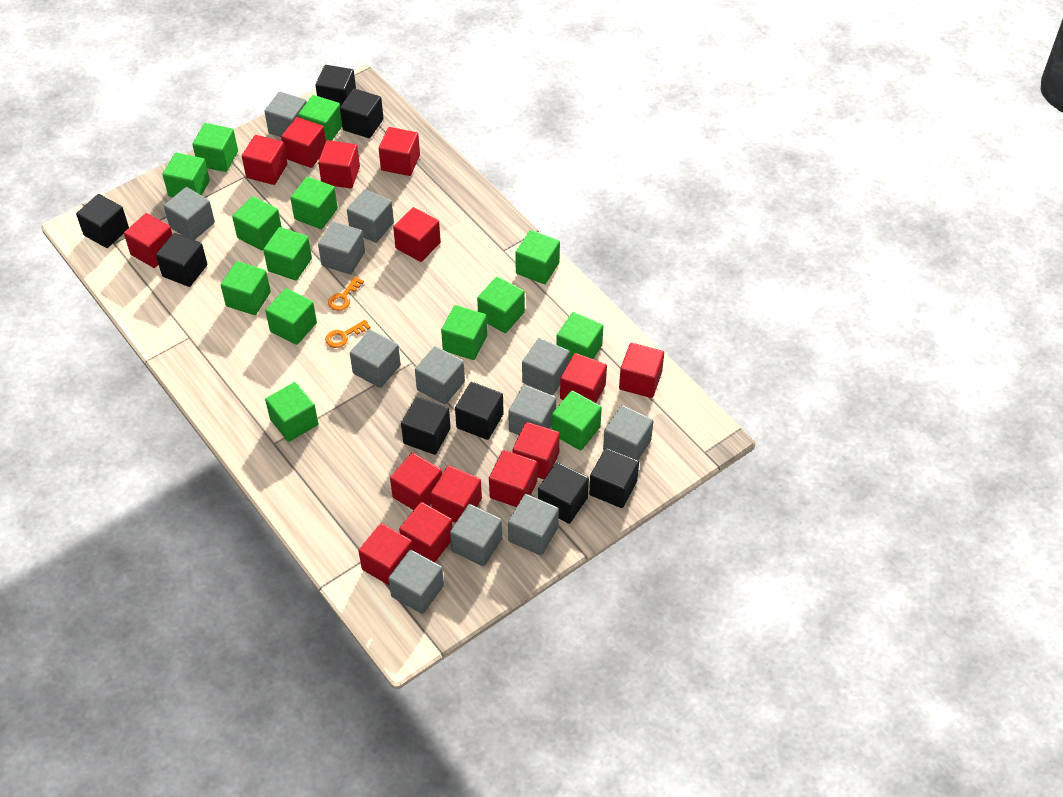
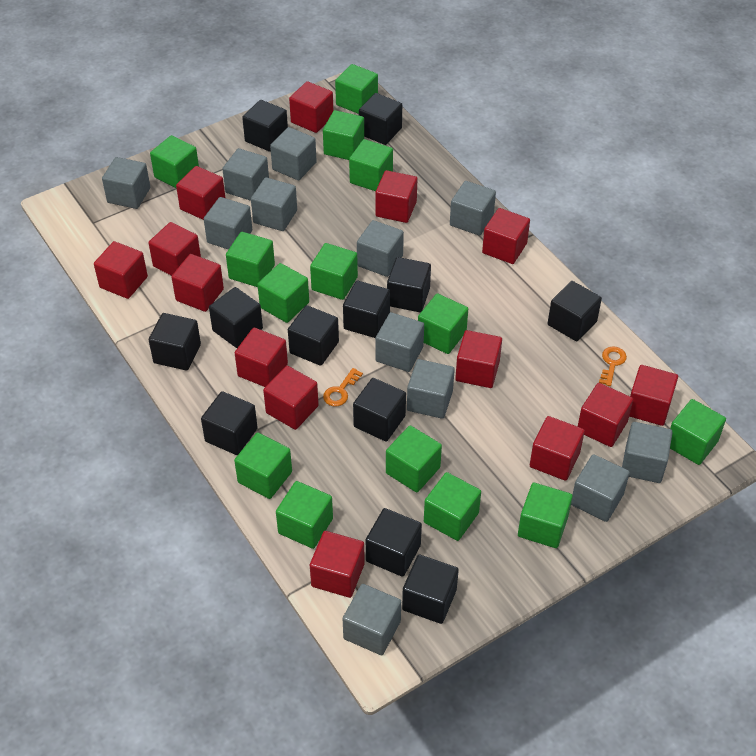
black cube: 8 -> 12

